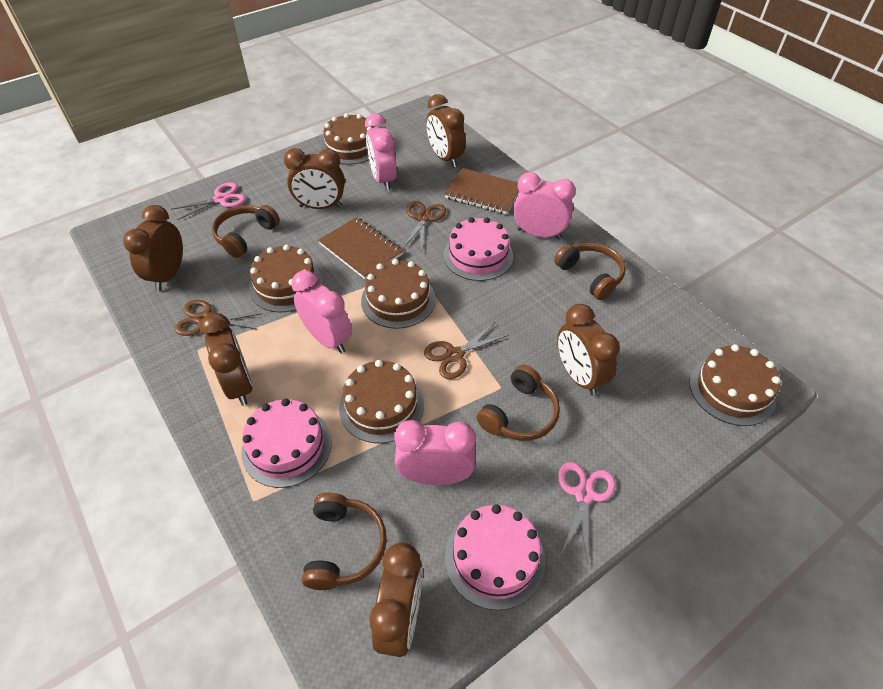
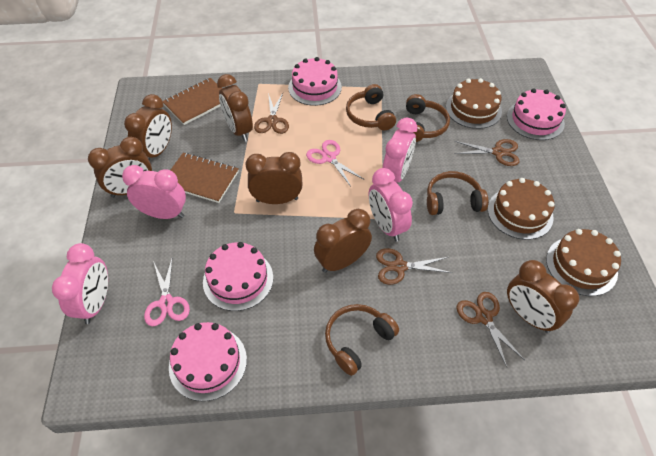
brown cake: 5 -> 3
brown scissors: 3 -> 4
pink cake: 3 -> 4

